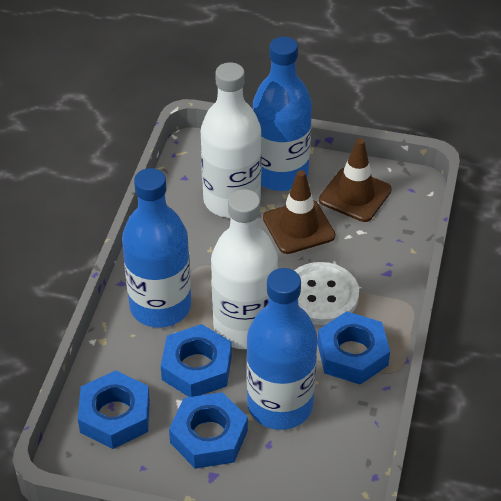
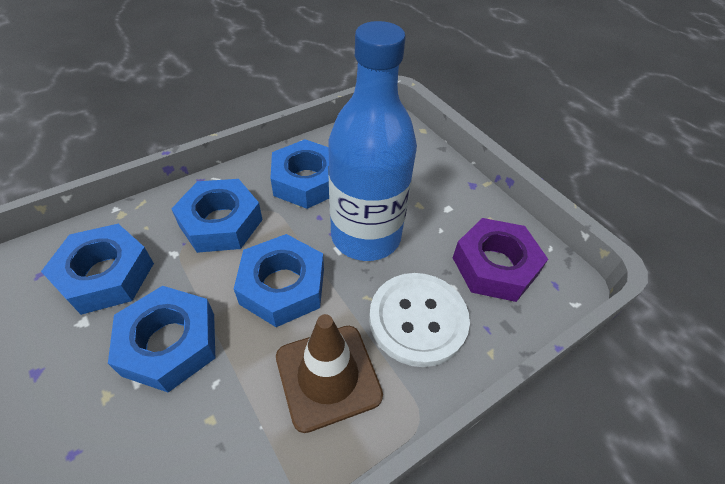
blue bottle: 3 -> 1
blue nut: 4 -> 5
brown traffic cone: 2 -> 1
purple nut: 0 -> 1
white bottle: 2 -> 0

